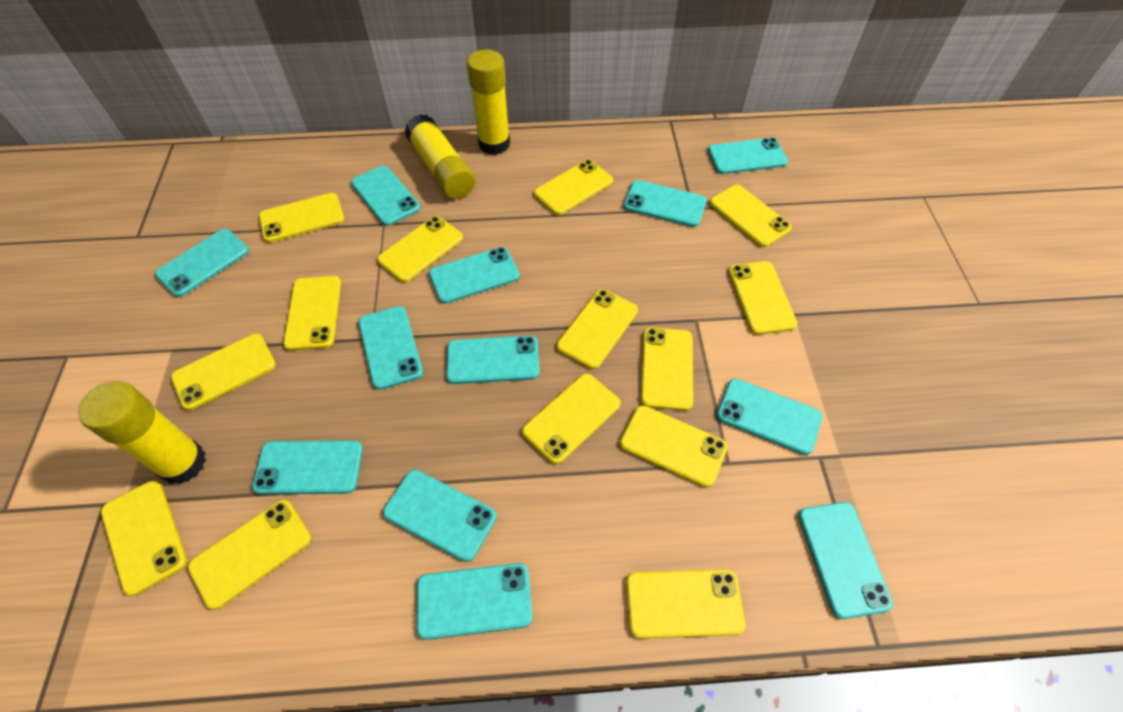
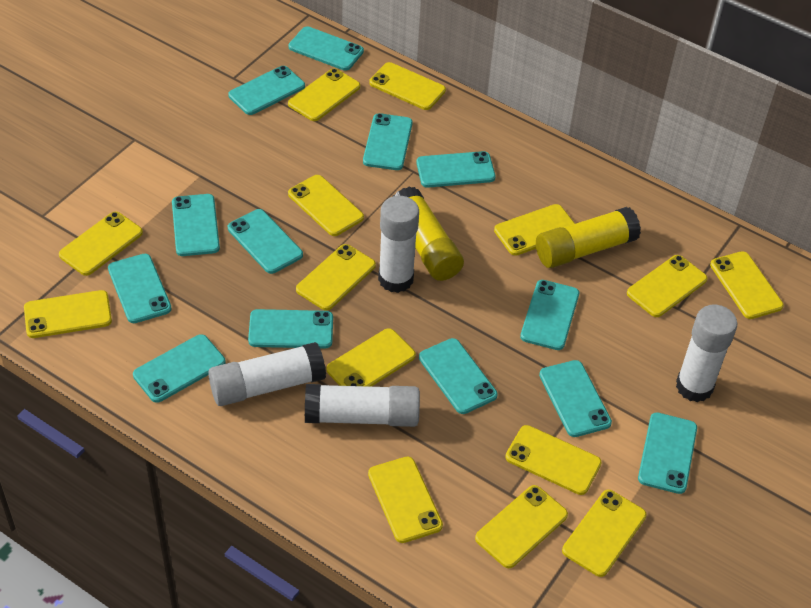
turquoise phone: 12 -> 13
white glue stick: 0 -> 4
yellow glue stick: 3 -> 2

